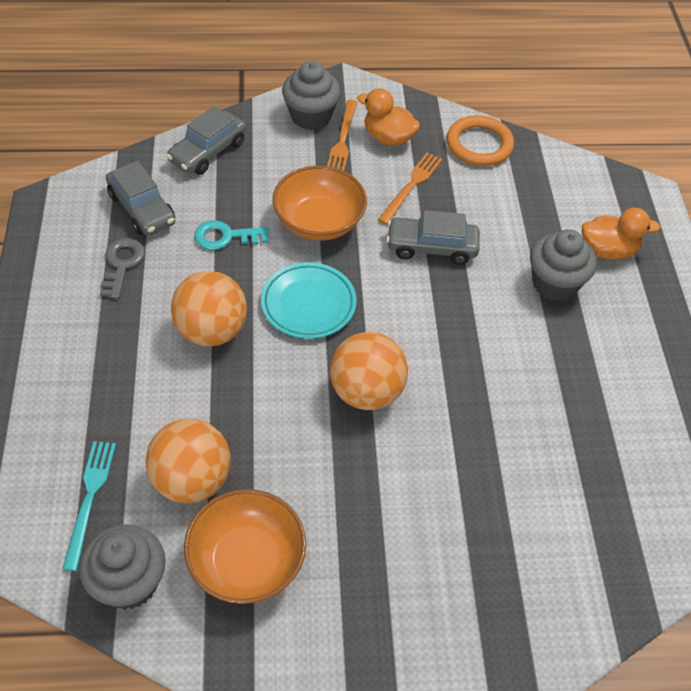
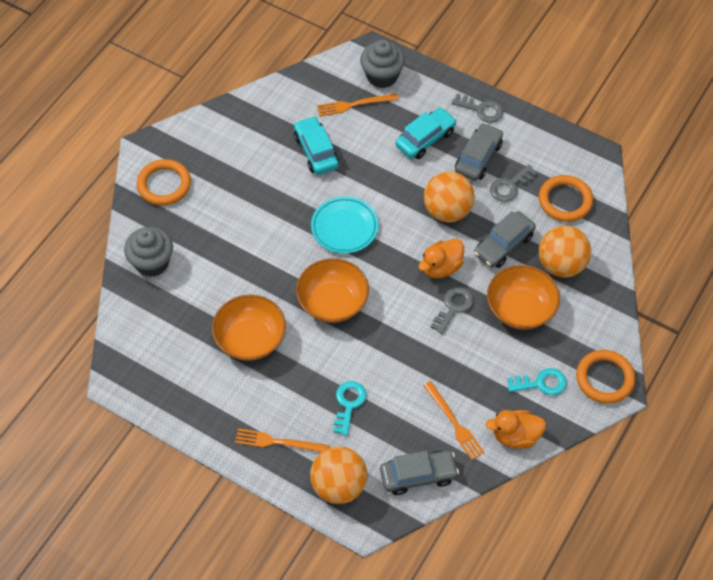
grey cupcake: 3 -> 2
grey key: 1 -> 3
orange bowl: 2 -> 3
orange fork: 2 -> 3
orange ring: 1 -> 3
turquoise car: 0 -> 2
turquoise fork: 1 -> 0
turquoise key: 1 -> 2

